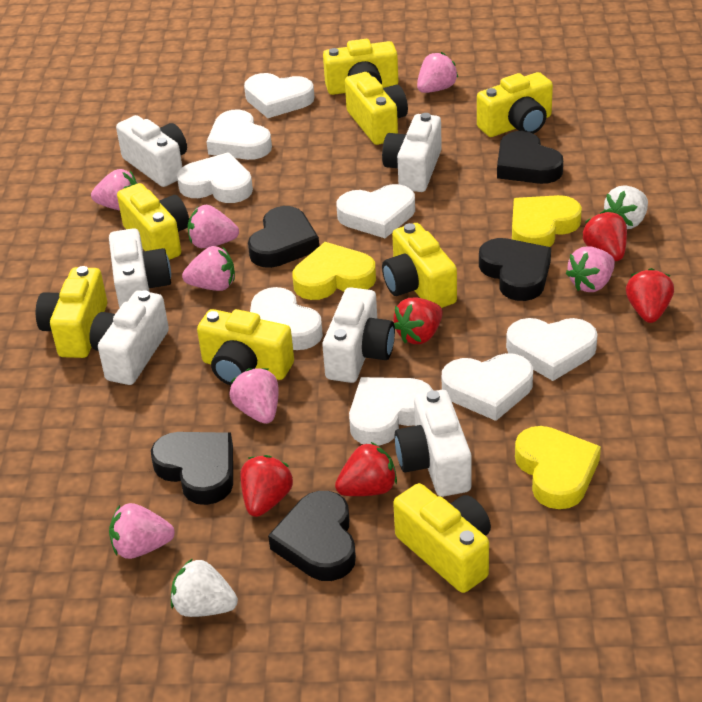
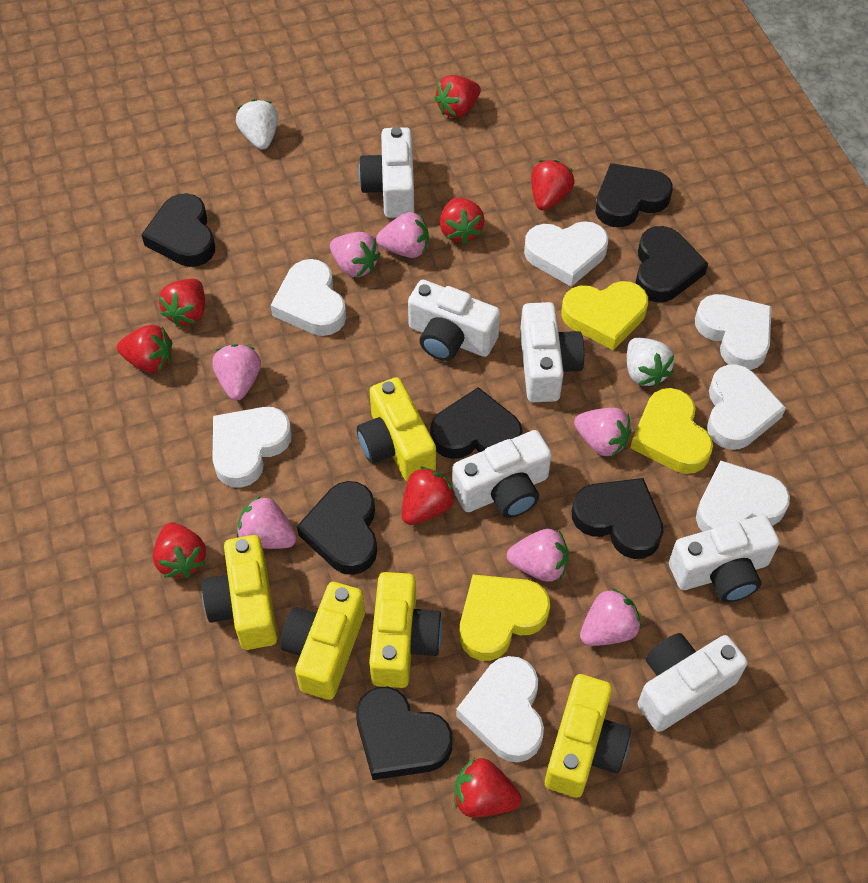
black heart: 5 -> 7
red strawberry: 5 -> 8
white heart: 8 -> 7
yellow camera: 8 -> 5

